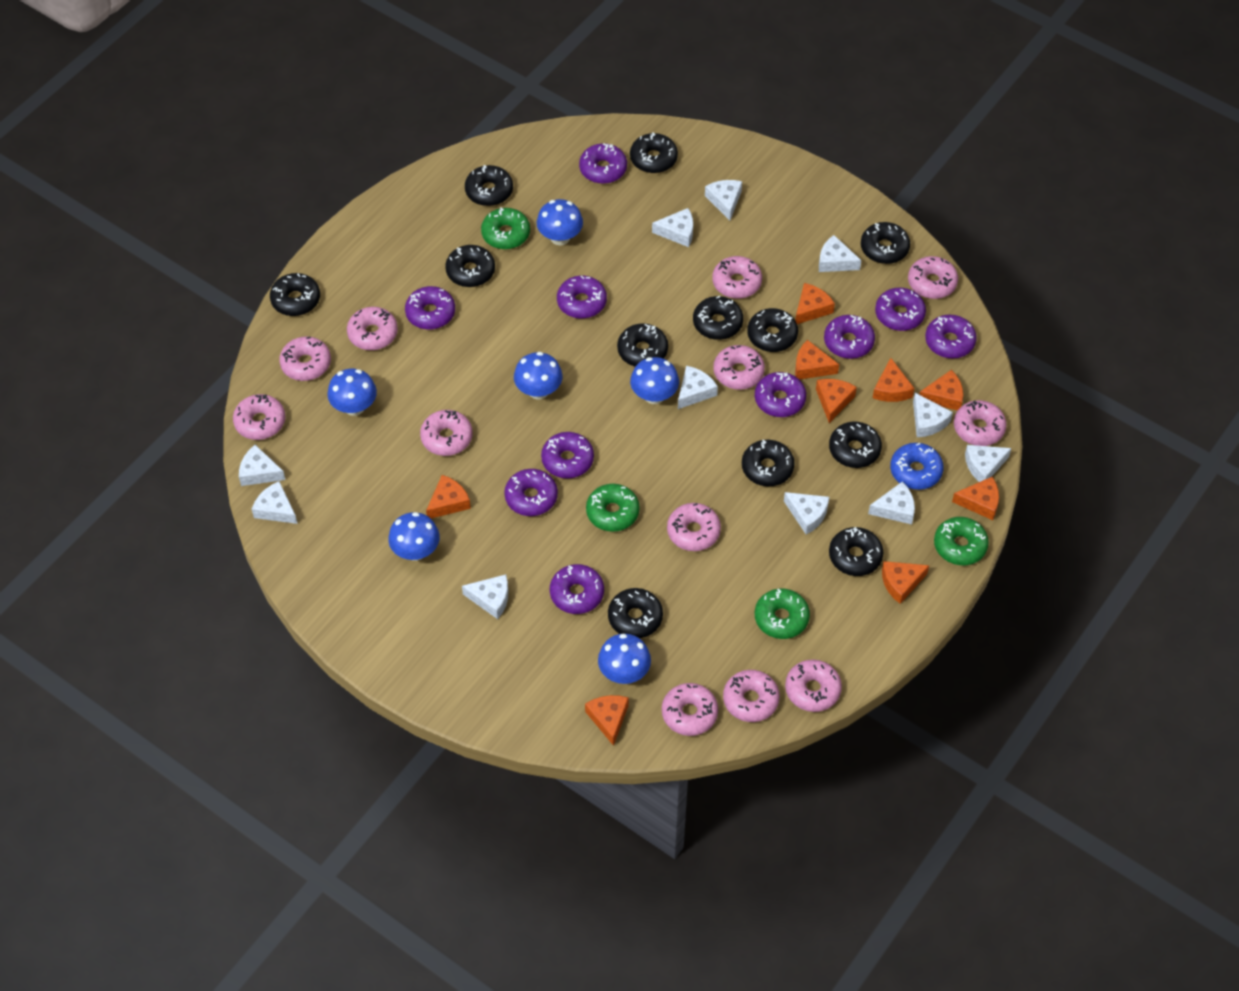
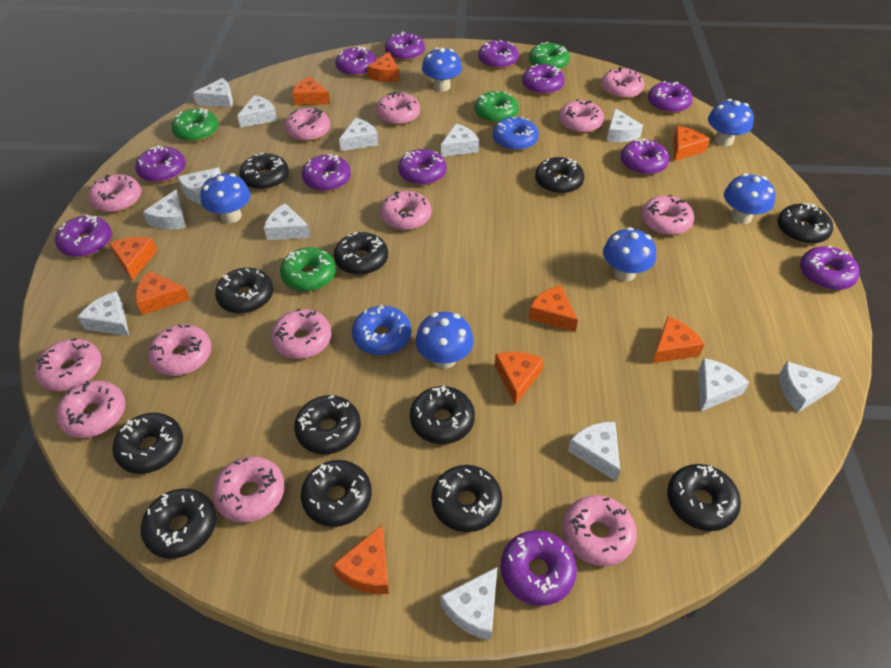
blue donut: 1 -> 2
pink donut: 12 -> 13
purple donut: 10 -> 12
white cheese: 11 -> 13

